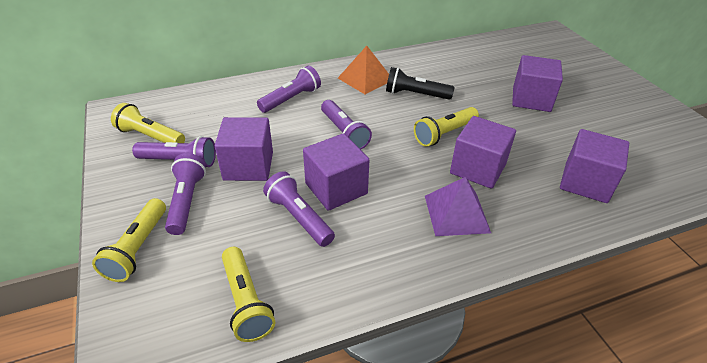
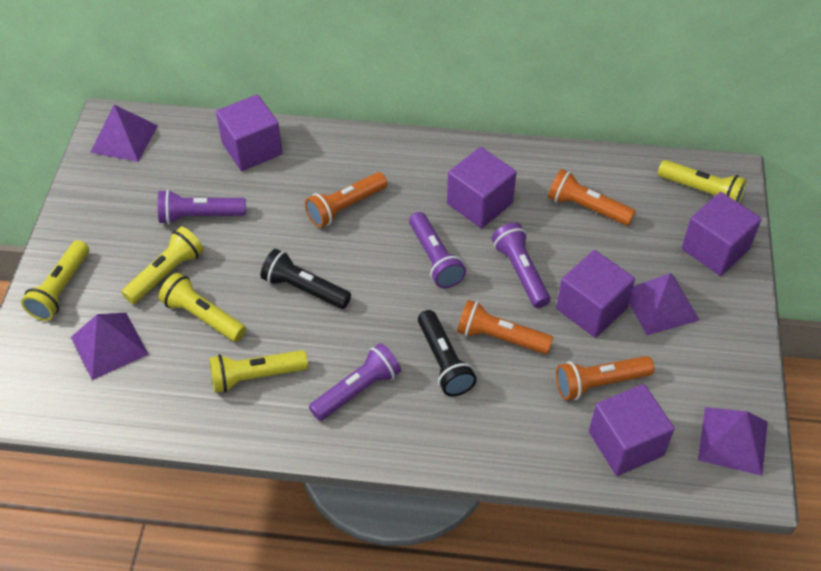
black flashlight: 1 -> 2
orange flashlight: 0 -> 4
orange pyramid: 1 -> 0
purple flashlight: 5 -> 4
purple pyramid: 1 -> 4
yellow flashlight: 4 -> 5

